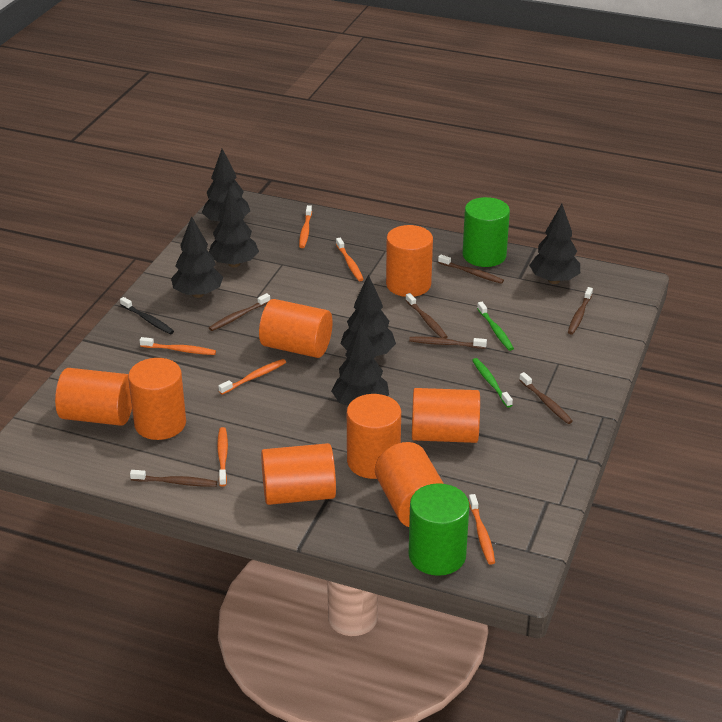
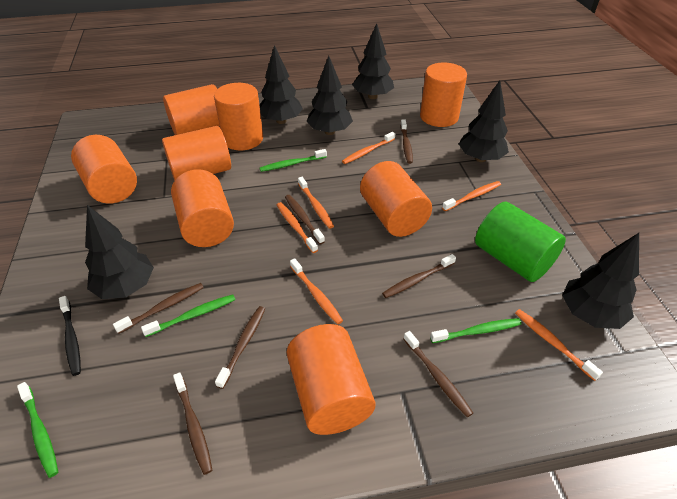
green cylinder: 2 -> 1
green toothbrush: 2 -> 4

